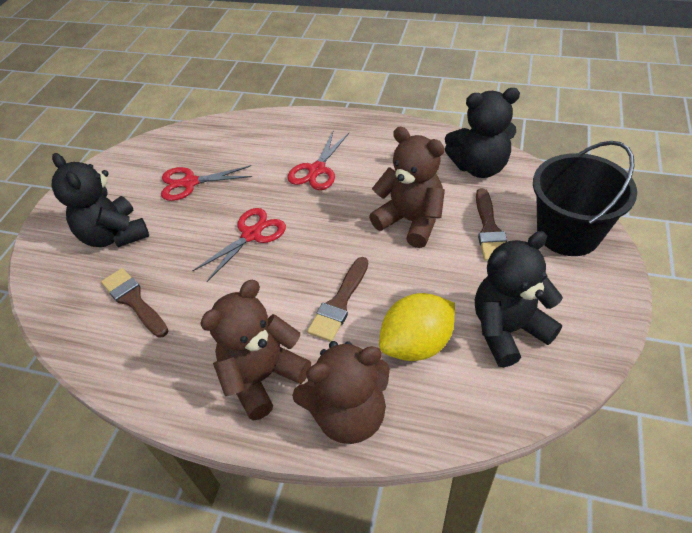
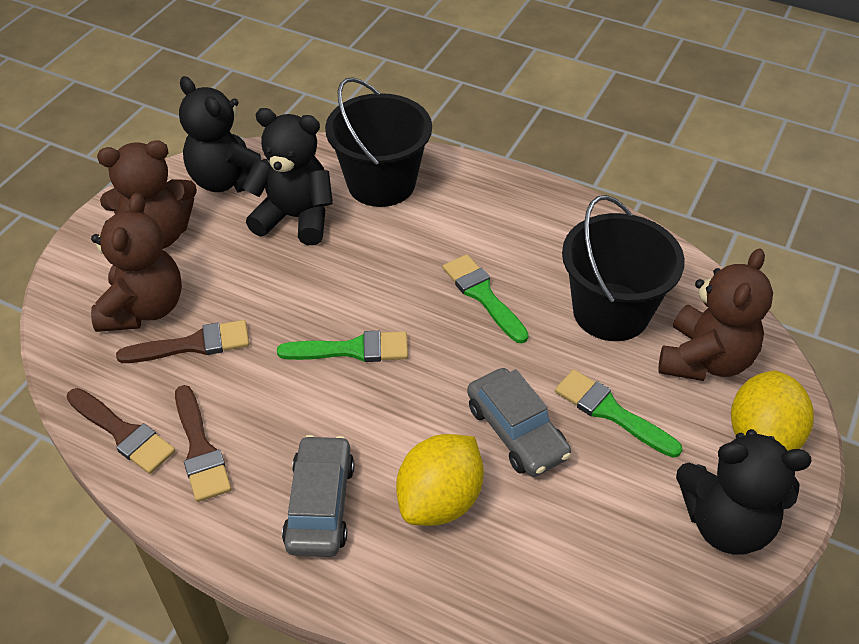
black bucket: 1 -> 2
green brush: 0 -> 3
grey car: 0 -> 2
red scissors: 3 -> 0
yellow lemon: 1 -> 2

